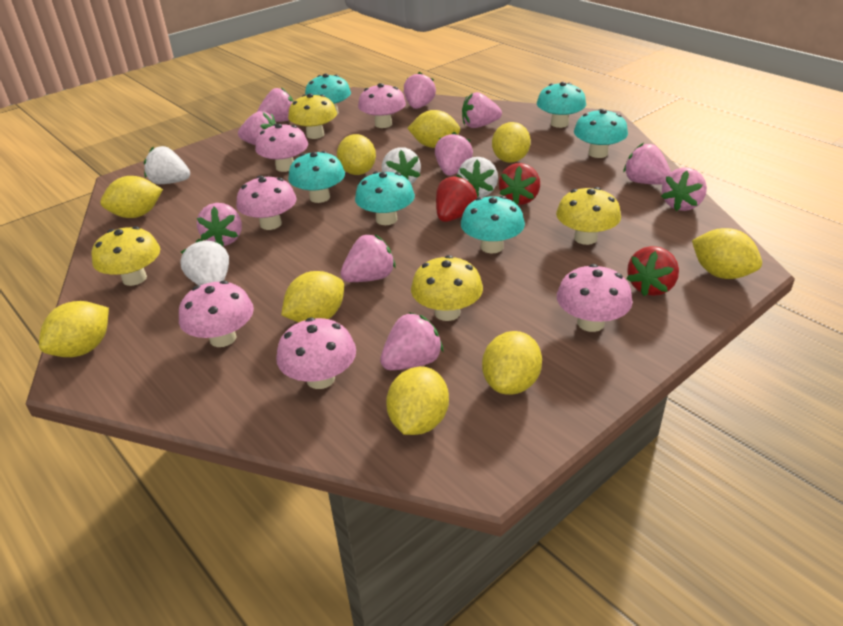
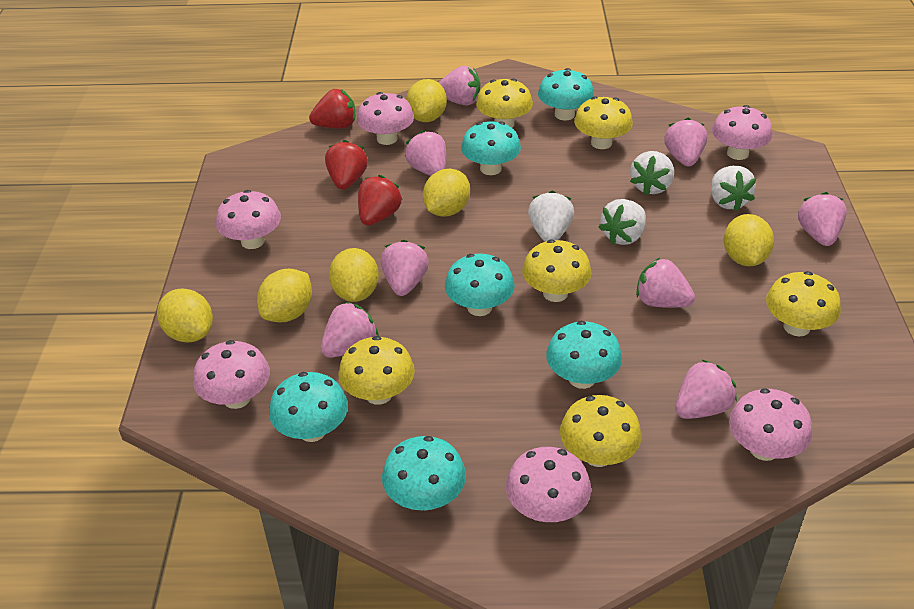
pink strawberry: 10 -> 8
yellow lemon: 9 -> 6
yellow mushroom: 4 -> 6

